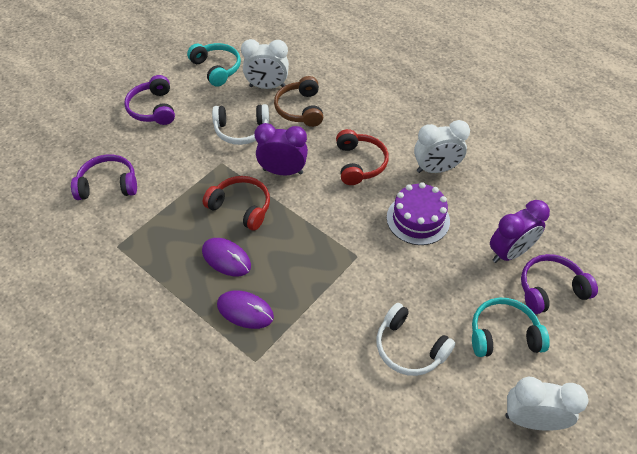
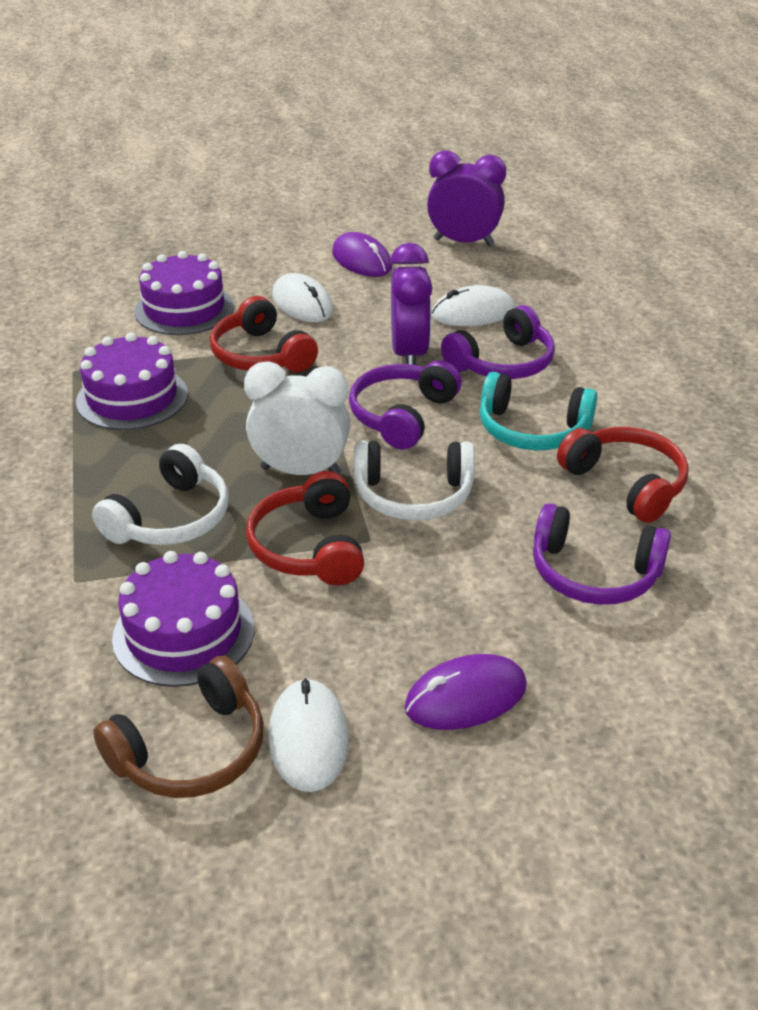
purple cake: 1 -> 3
red headphones: 2 -> 3
turquoise headphones: 2 -> 1
white clock: 3 -> 1
white mouse: 0 -> 3

